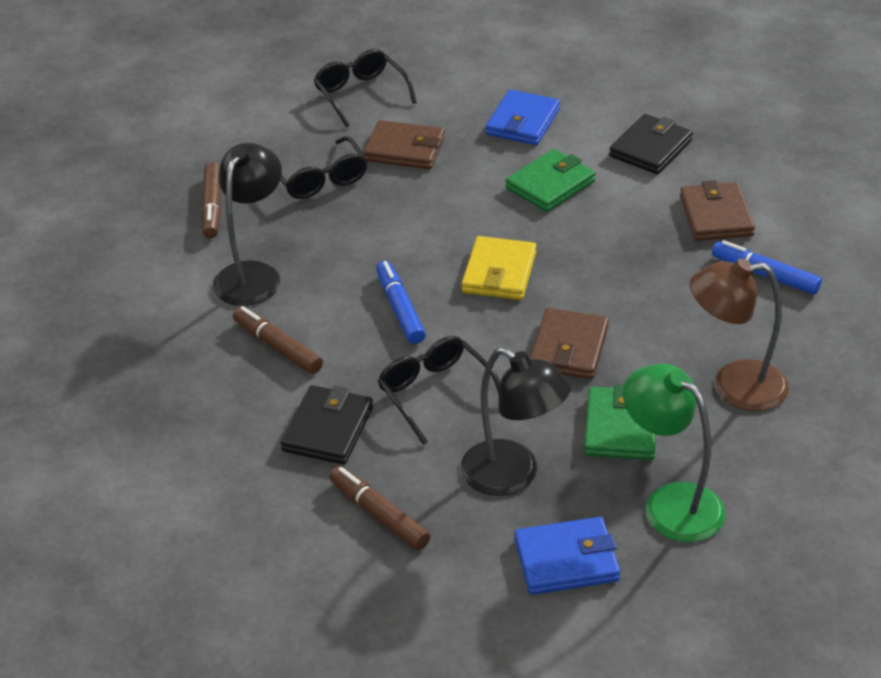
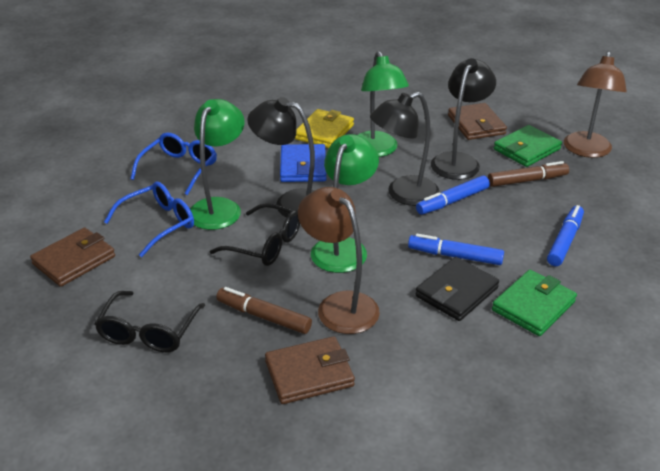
black glasses: 3 -> 2
black lamp: 2 -> 3
black wallet: 2 -> 1
blue glasses: 0 -> 2
blue marker: 2 -> 3
blue wallet: 2 -> 1
brown lamp: 1 -> 2
brown marker: 3 -> 2
green lamp: 1 -> 3

